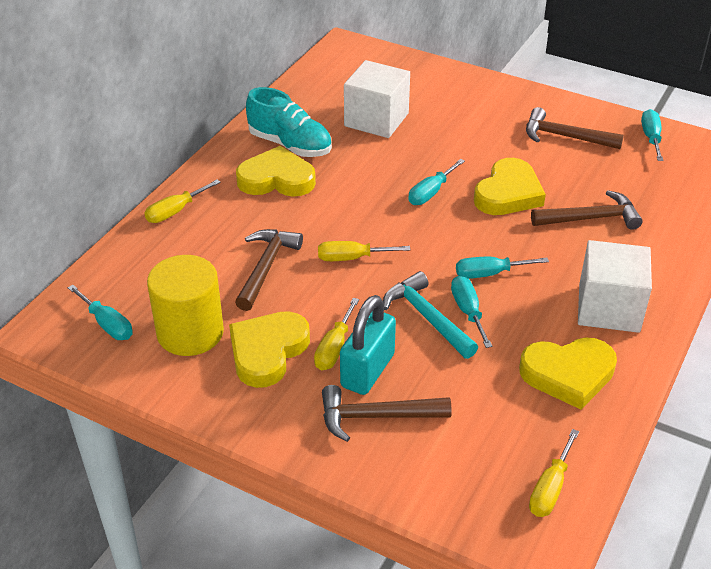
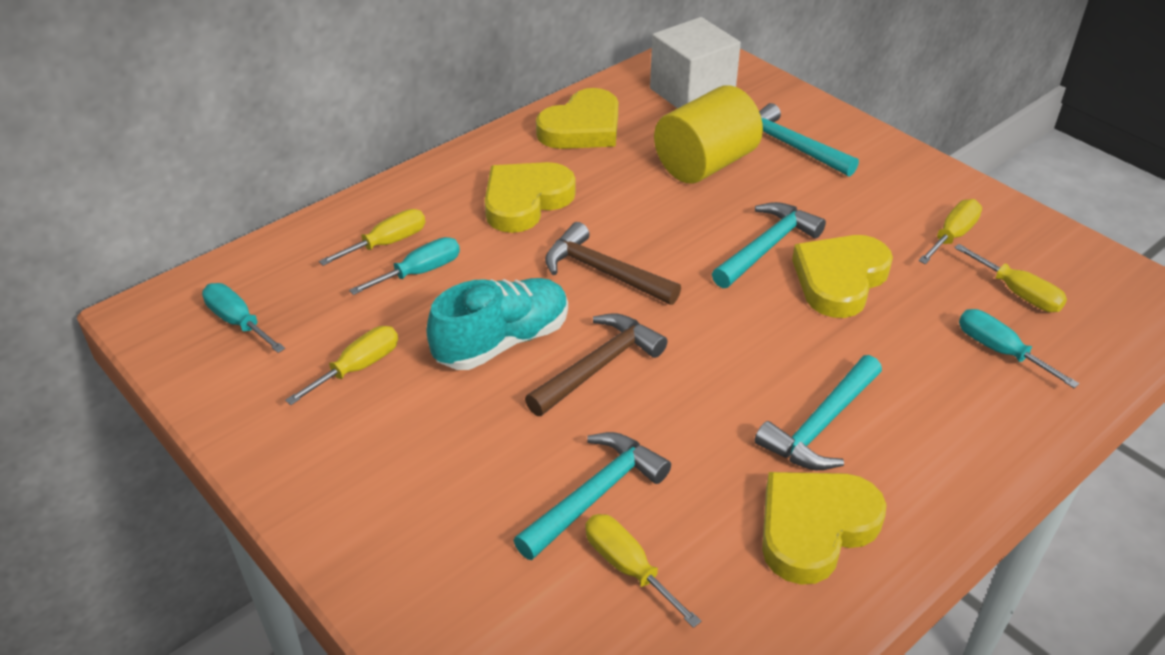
brown hammer: 4 -> 2
turquoise hammer: 1 -> 4
turquoise padlock: 1 -> 0
turquoise screwdriver: 5 -> 3
white cube: 2 -> 1
yellow screwdriver: 4 -> 5

